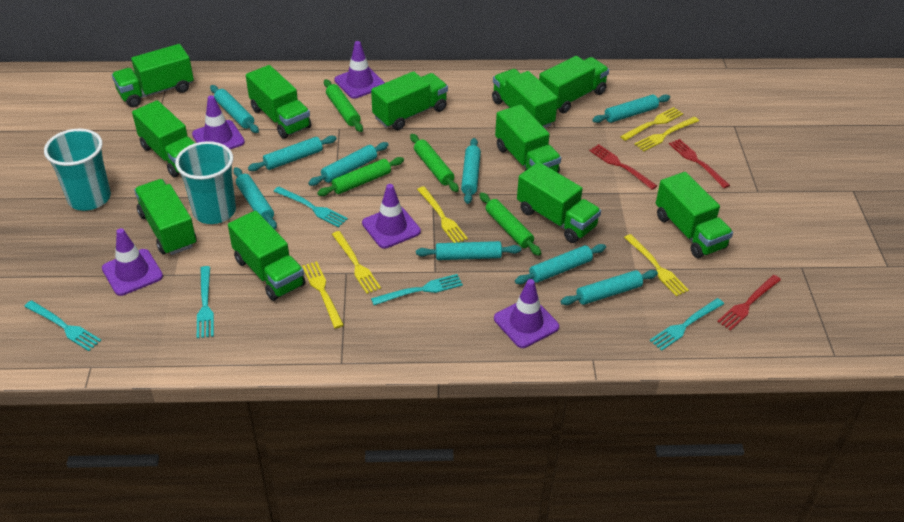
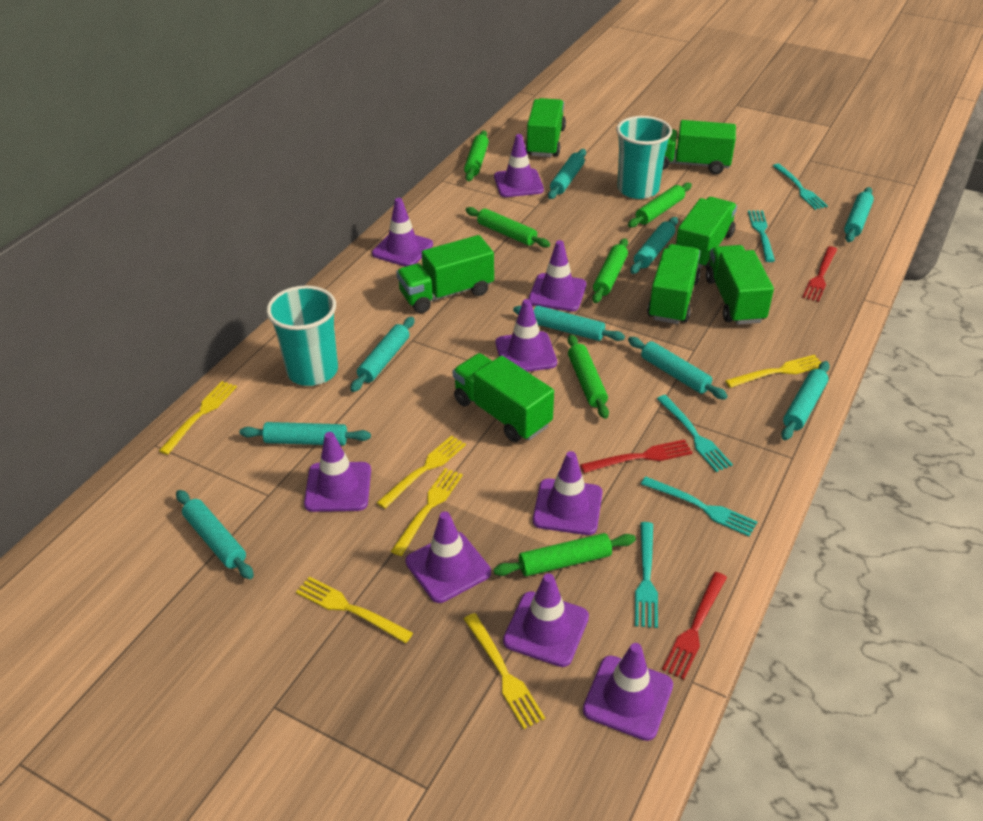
green rolling pin: 4 -> 6
green truck: 11 -> 7
purple traffic cone: 5 -> 9

